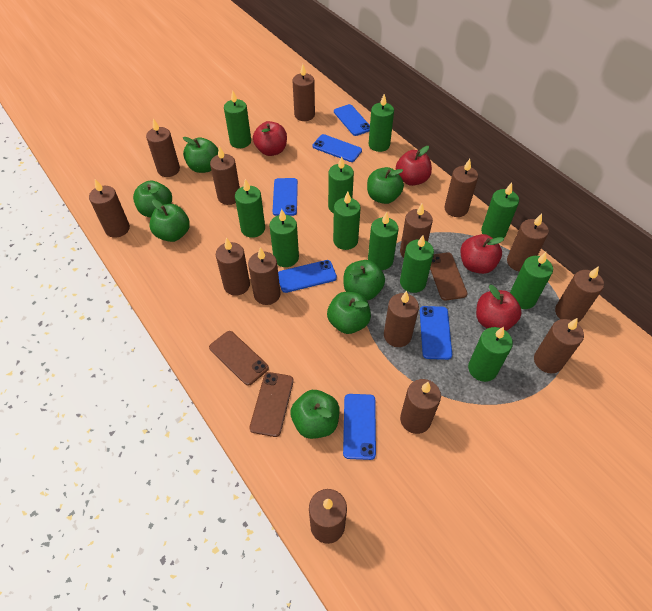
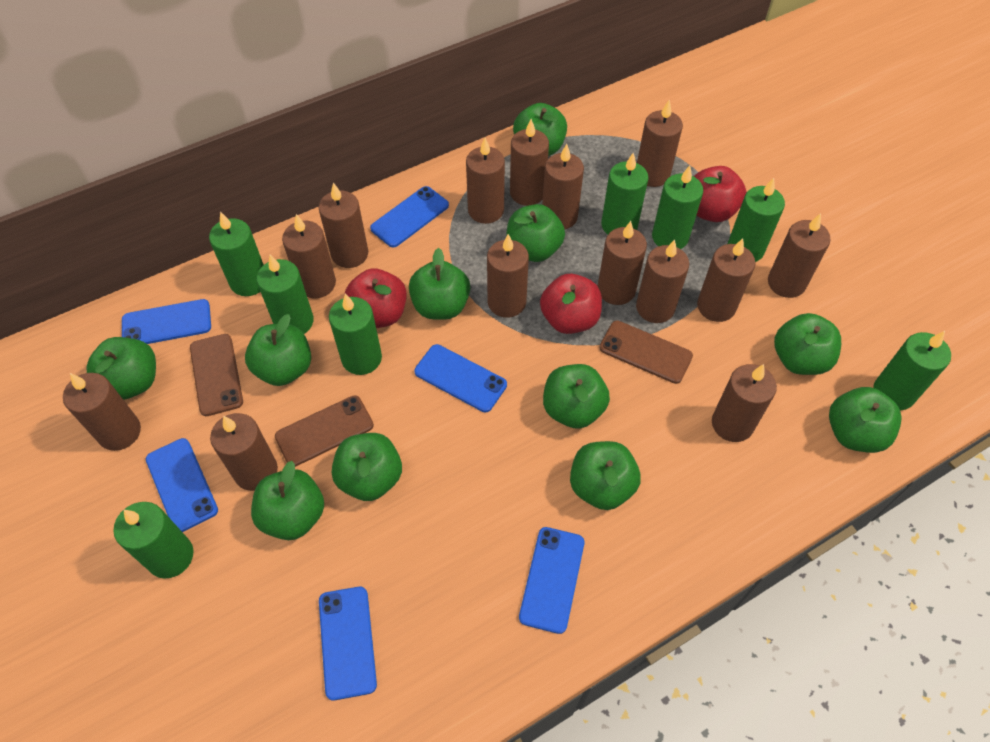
green apple: 7 -> 11
green candle: 11 -> 8
red apple: 4 -> 3

